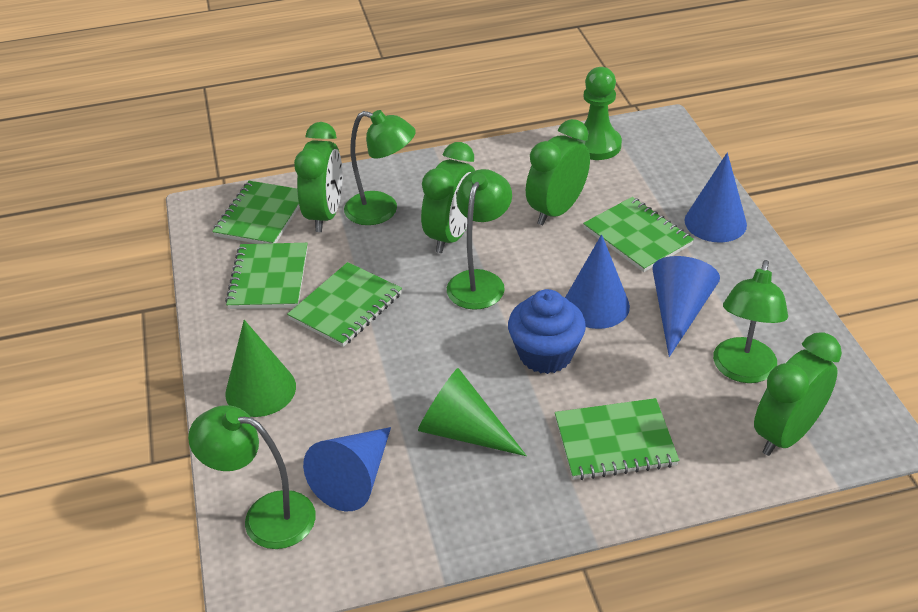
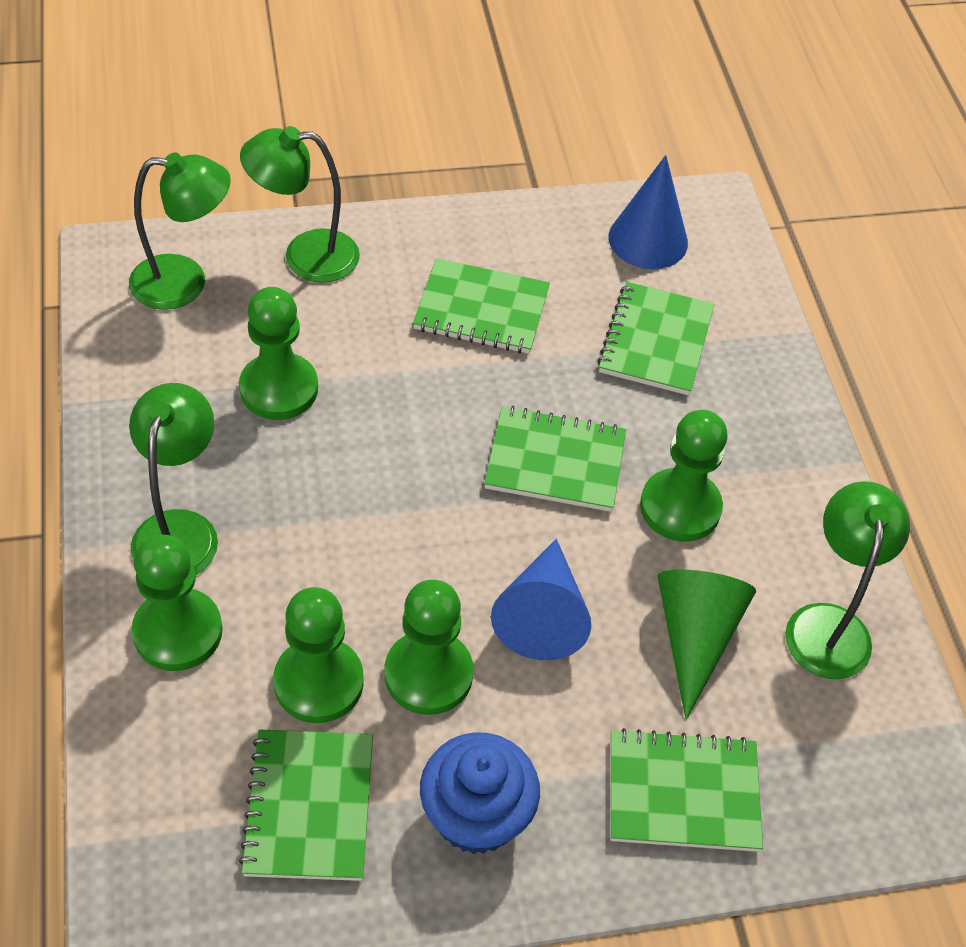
blue cone: 4 -> 2
green clock: 4 -> 0
green cone: 2 -> 1
green pawn: 1 -> 5

